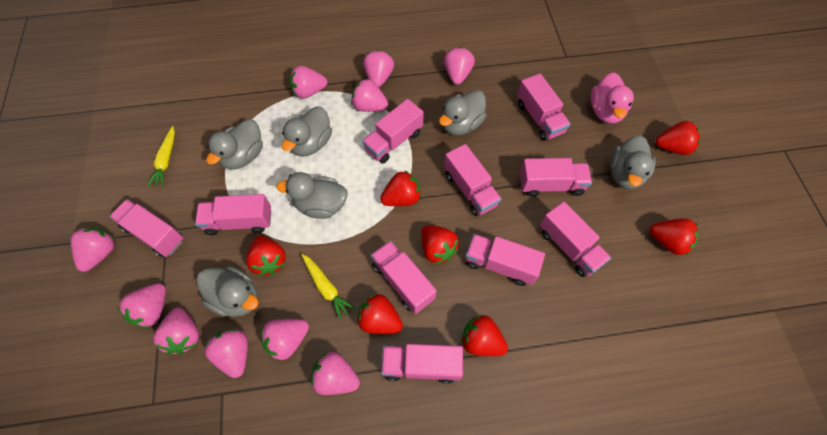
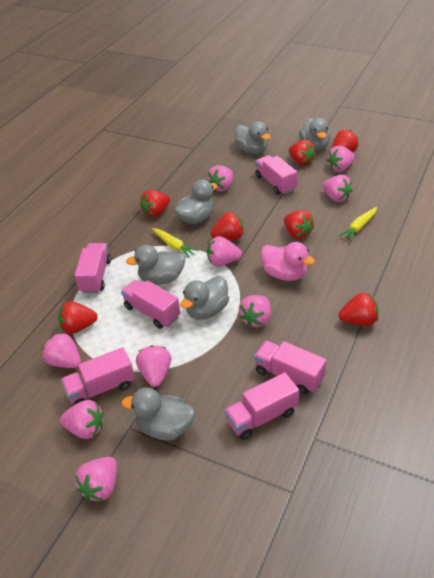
pink strawberry: 10 -> 9
pink truck: 10 -> 6

